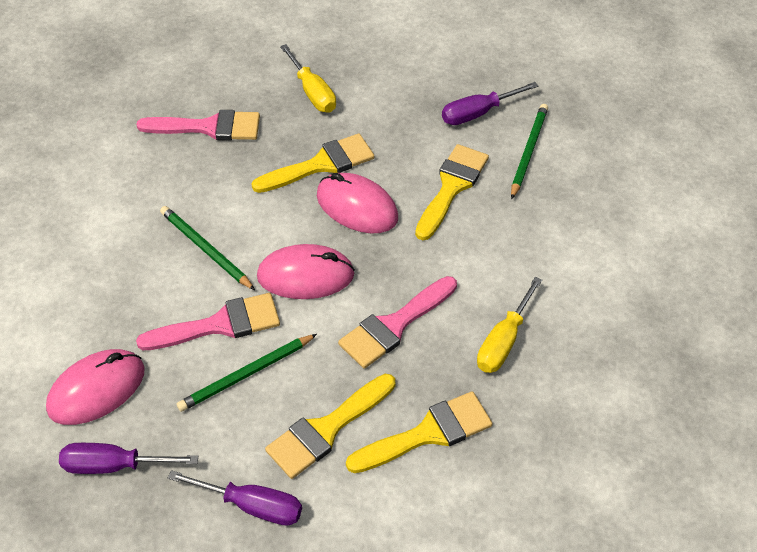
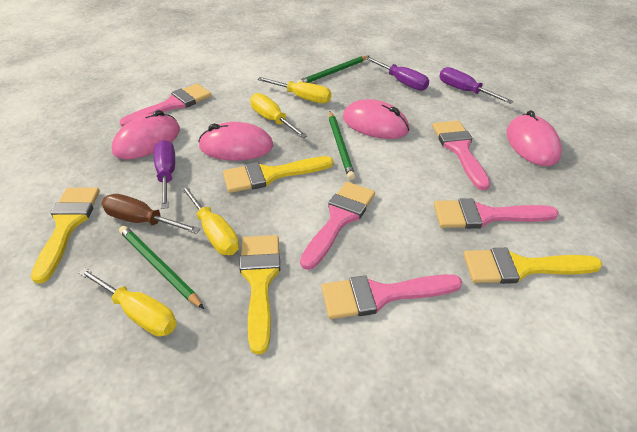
brown screwdriver: 0 -> 1
pink brush: 3 -> 5
pink mouse: 3 -> 4
yellow screwdriver: 2 -> 4

